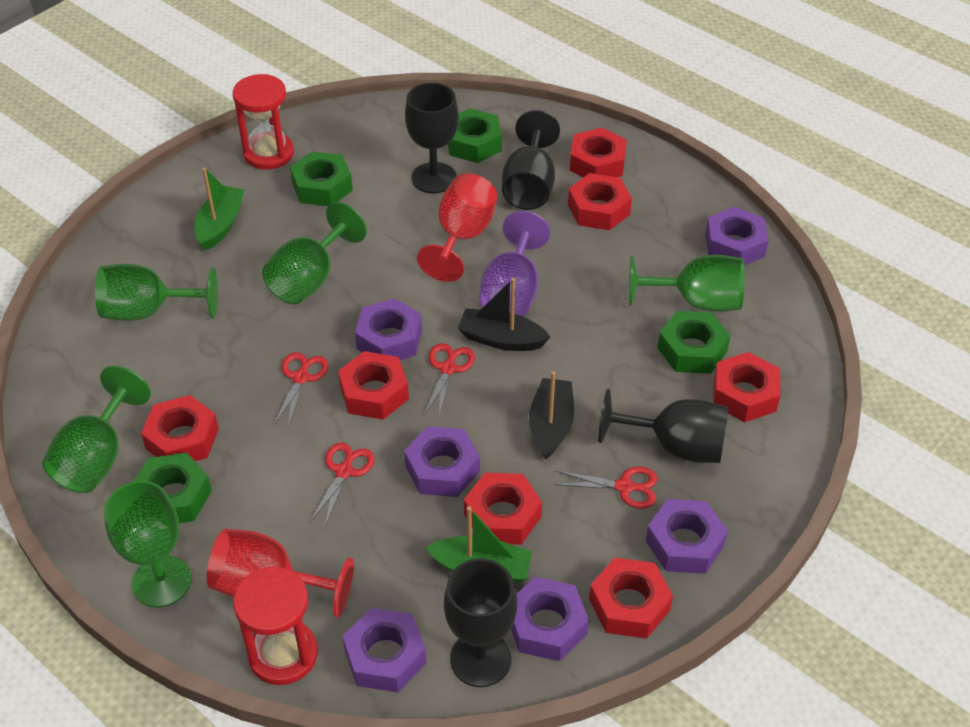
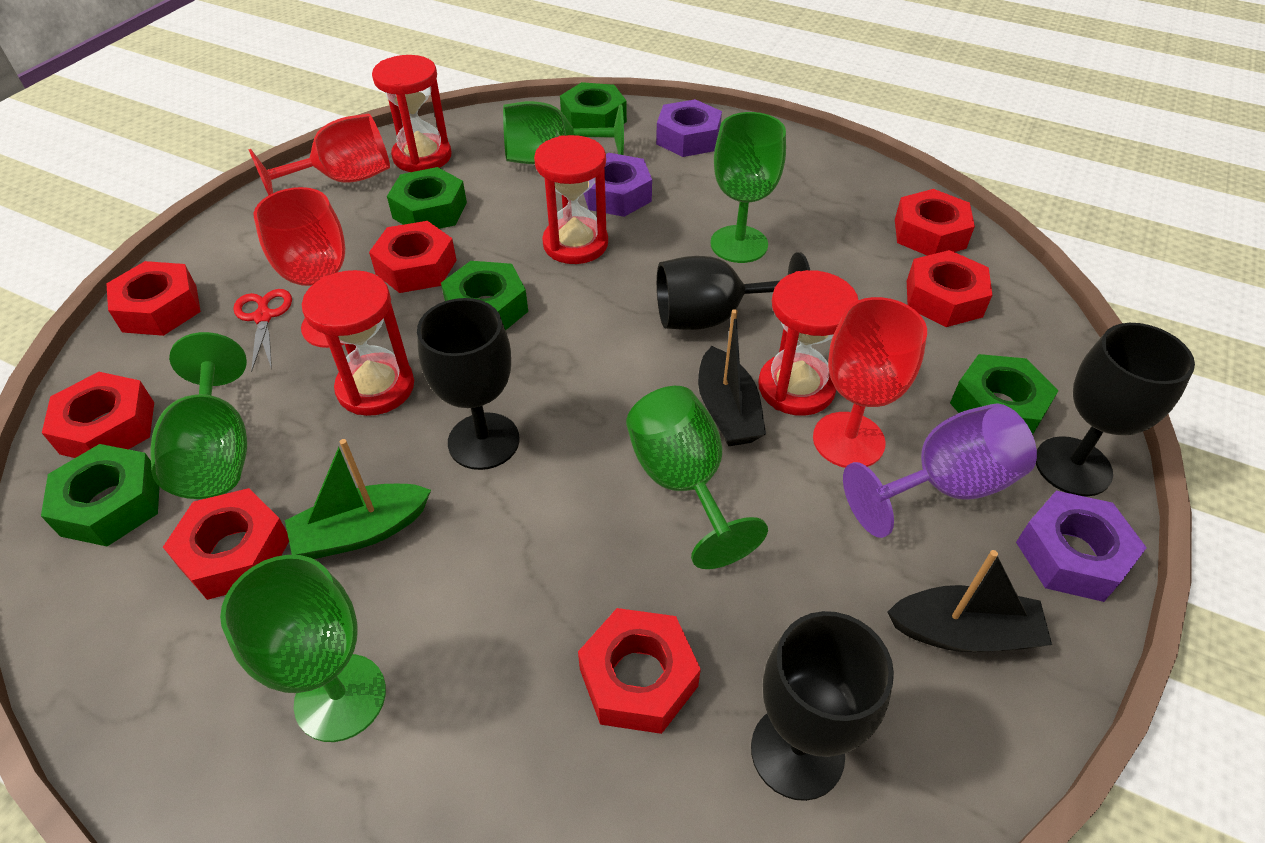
green boat: 2 -> 1
green nut: 4 -> 5
purple nut: 6 -> 3
red goblet: 2 -> 3
red hourglass: 2 -> 4
red scissors: 4 -> 1

